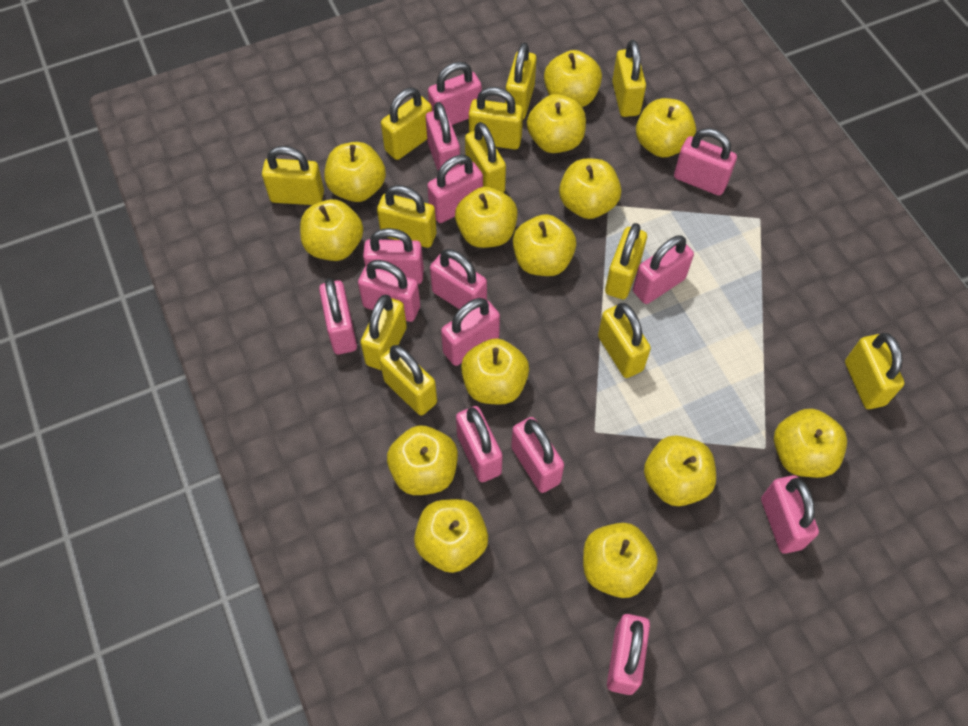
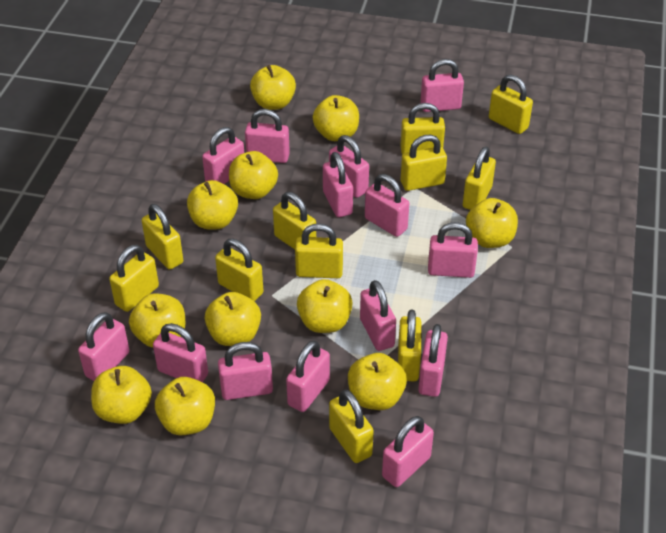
yellow apple: 14 -> 11
yellow padlock: 12 -> 11

